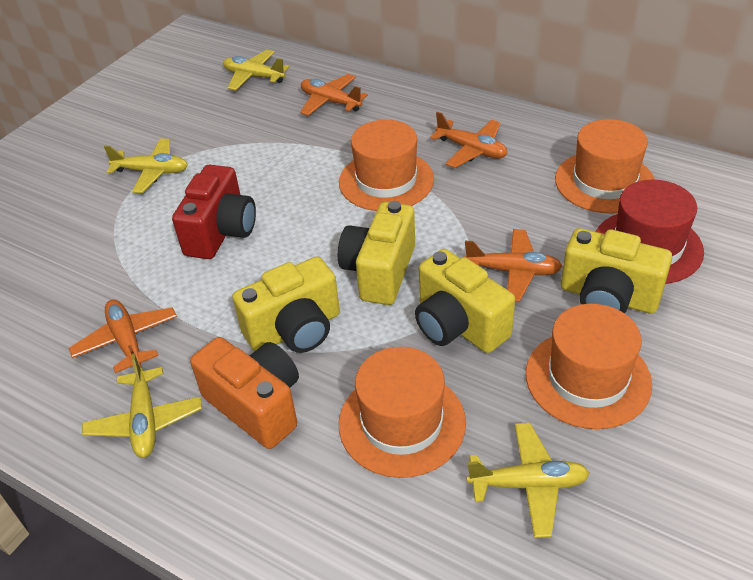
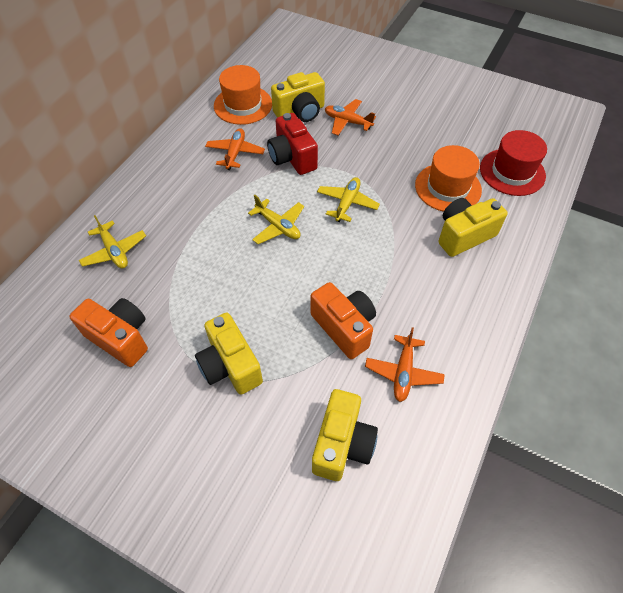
orange camera: 1 -> 2
orange hat: 4 -> 2
orange plane: 4 -> 3
yellow plane: 4 -> 3

